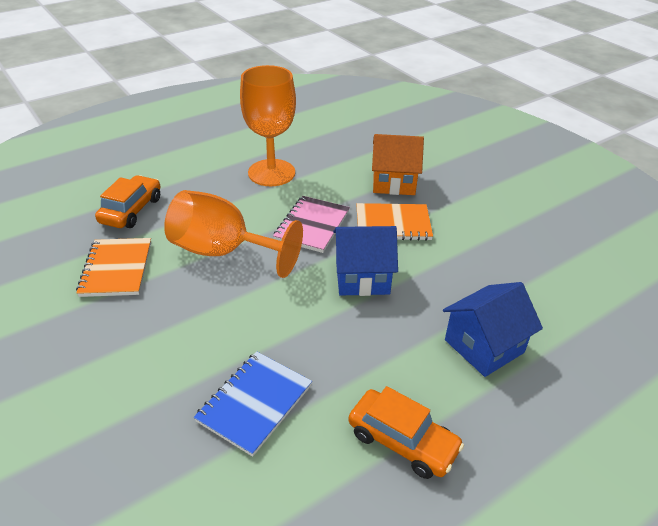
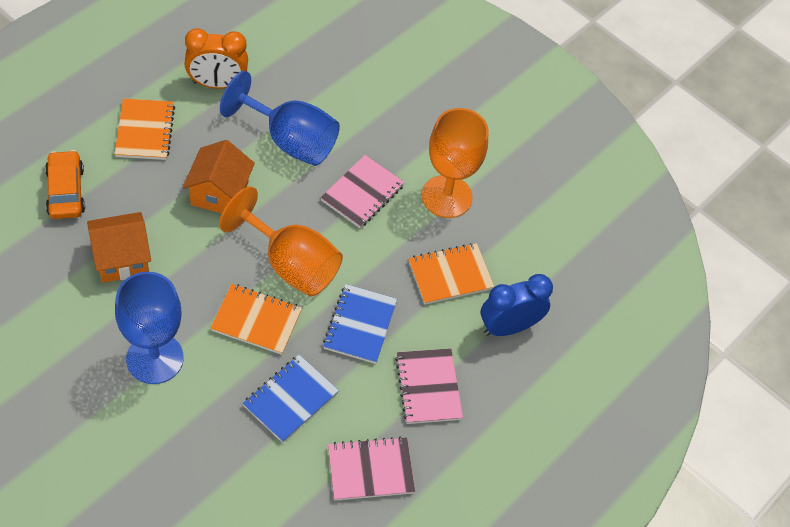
blue clock: 0 -> 1
blue goblet: 0 -> 2
blue house: 2 -> 0
blue notebook: 1 -> 2
orange car: 2 -> 1
orange clock: 0 -> 1
orange house: 1 -> 2
orange notebook: 2 -> 3
pink notebook: 1 -> 3

